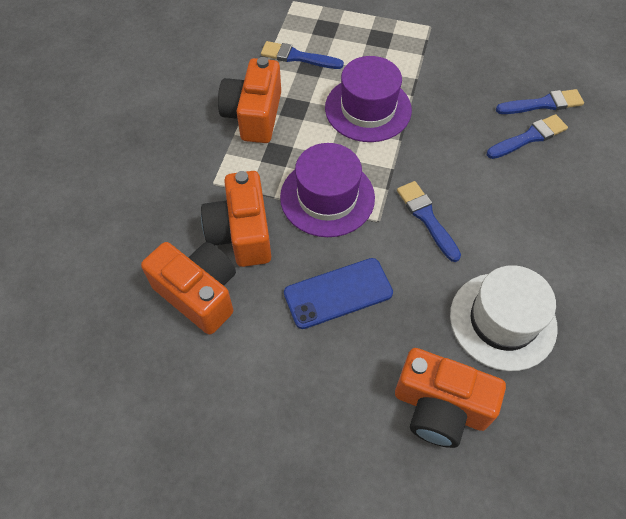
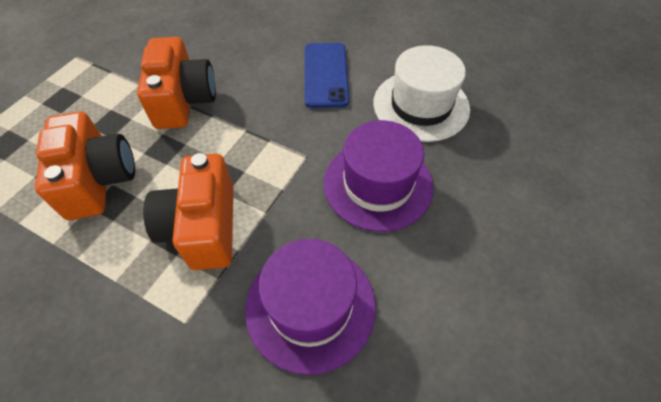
blue brush: 4 -> 0
orange camera: 4 -> 3

